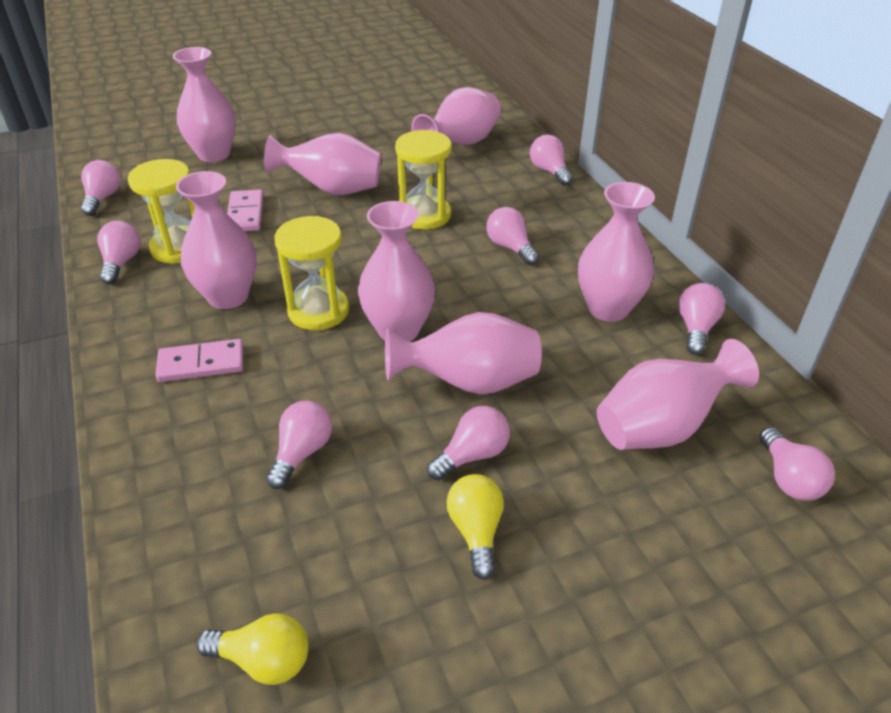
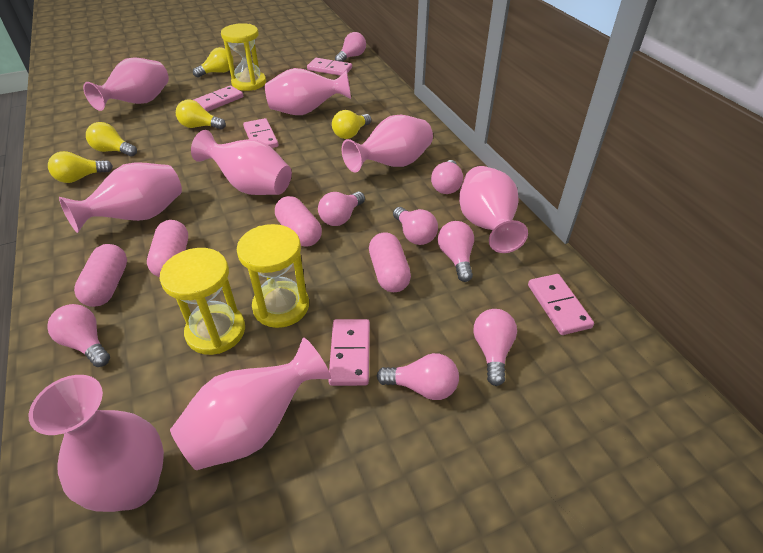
pink capsule: 0 -> 4
pink domino: 2 -> 5
yellow light bulb: 2 -> 5

